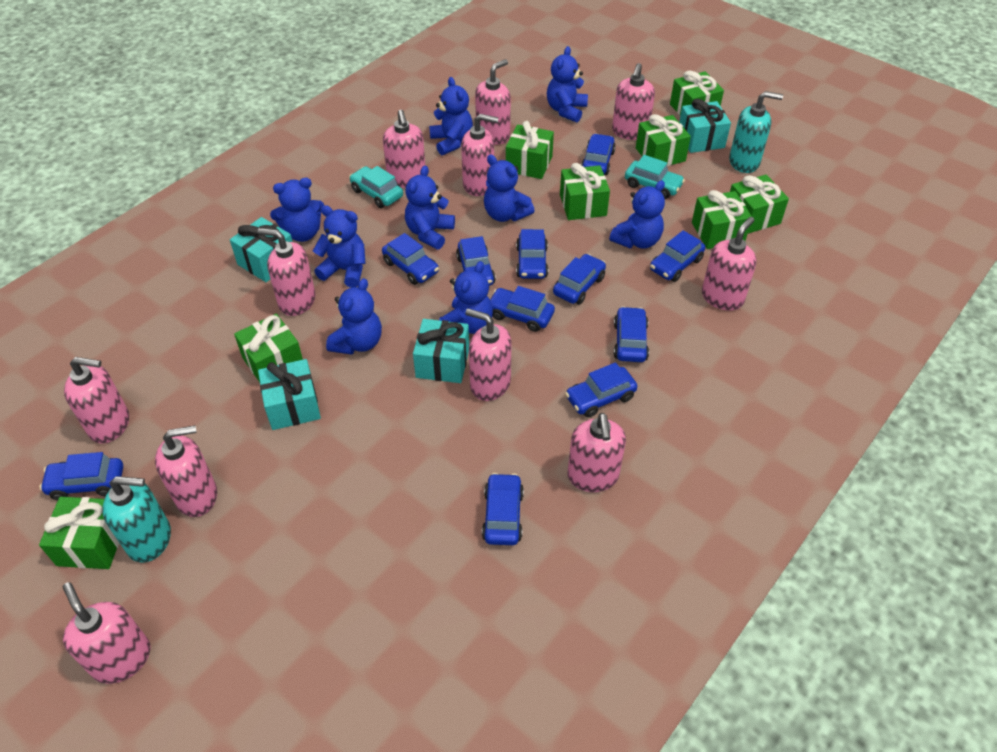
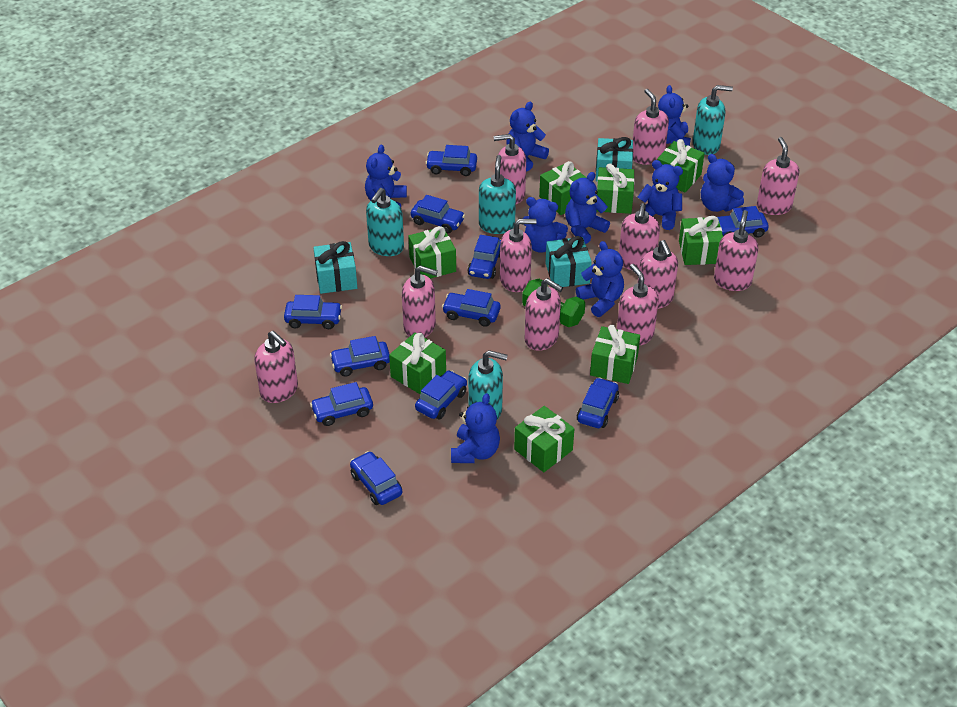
green dumbbell: 0 -> 1
turquoise car: 2 -> 0
turquoise gift: 4 -> 3
turquoise soap dispenser: 2 -> 4

